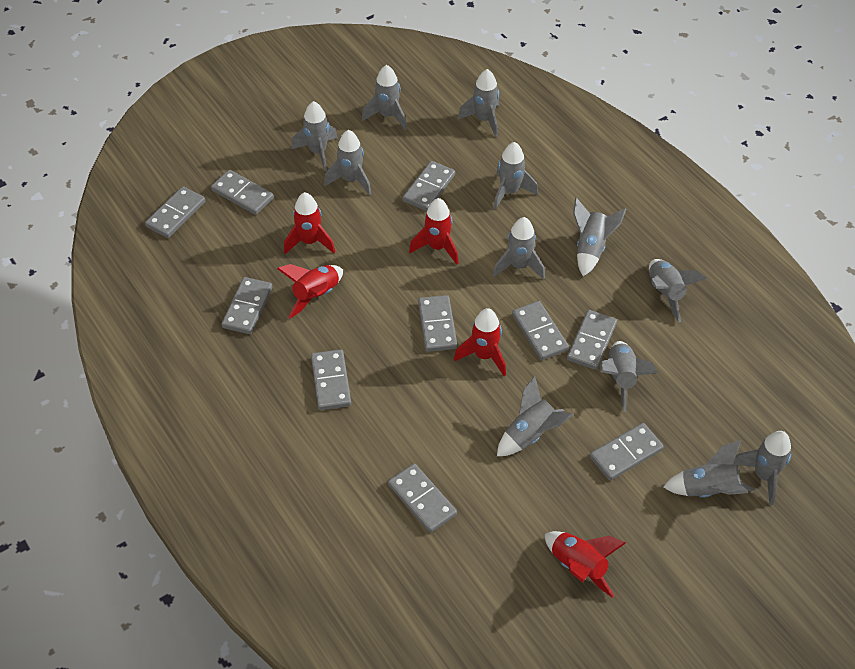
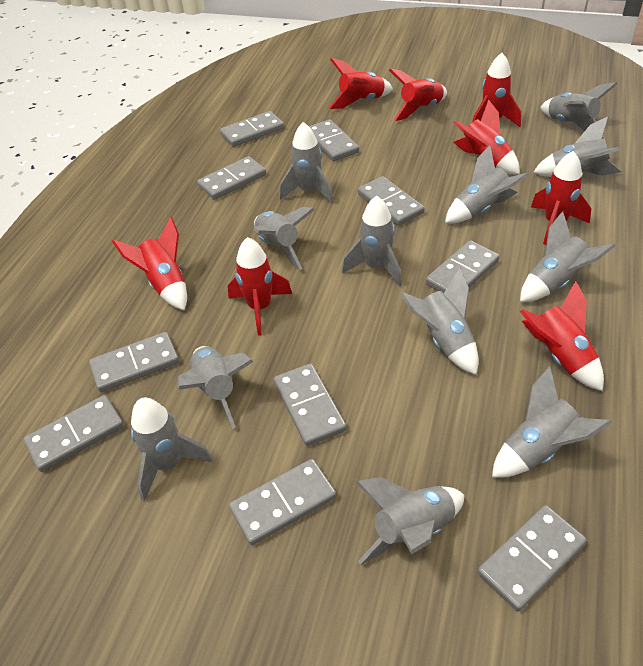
red rocket: 5 -> 8

